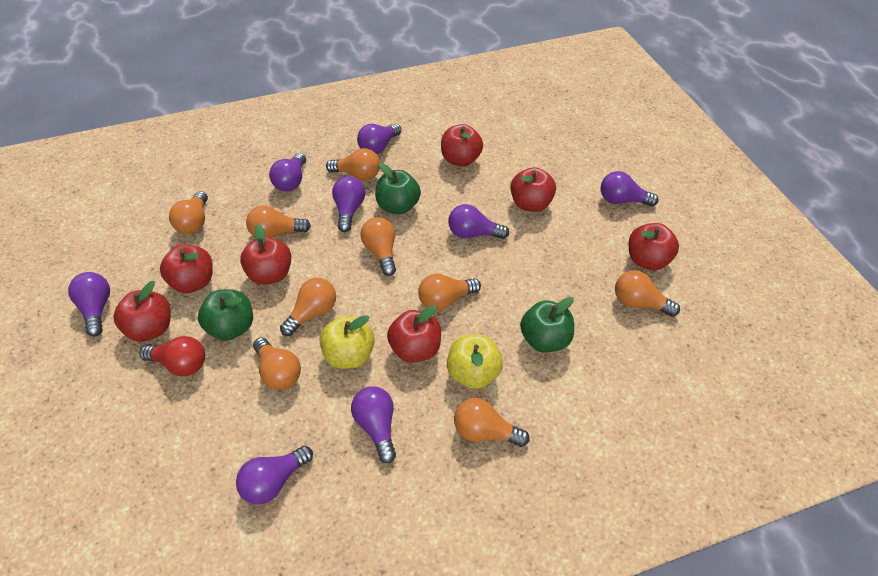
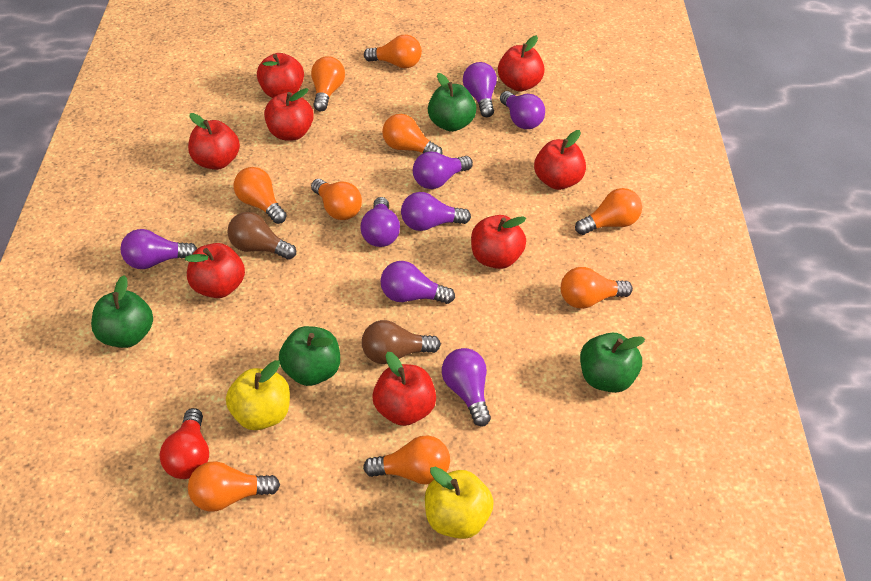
brown light bulb: 0 -> 2
green apple: 3 -> 4
red apple: 7 -> 8

